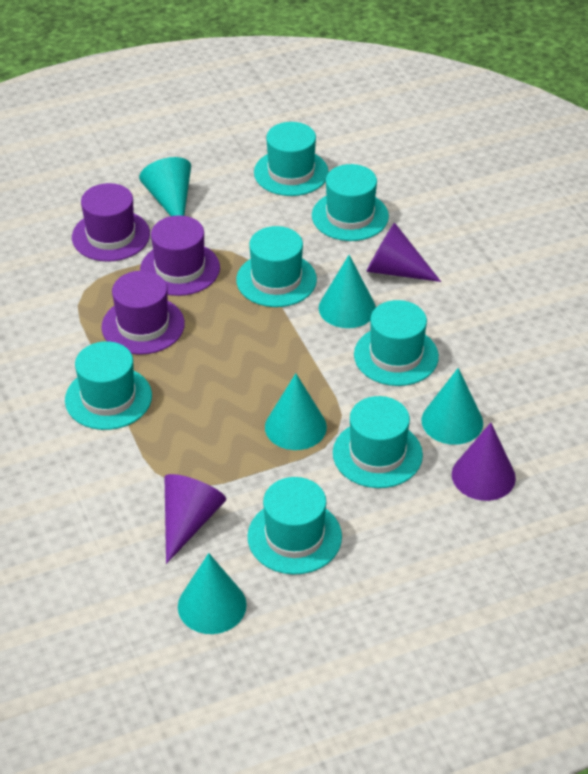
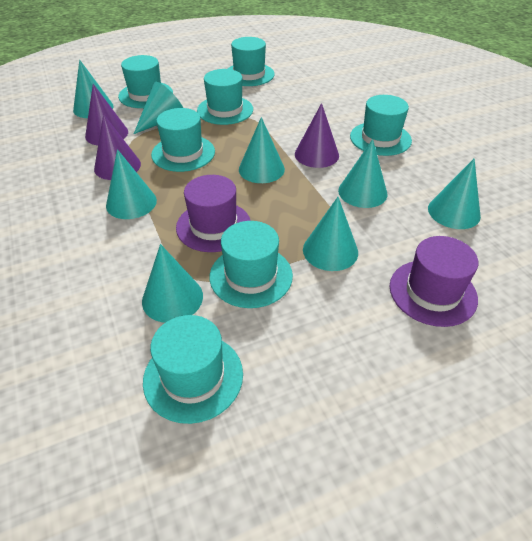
purple hat: 3 -> 2
turquoise cone: 5 -> 8

